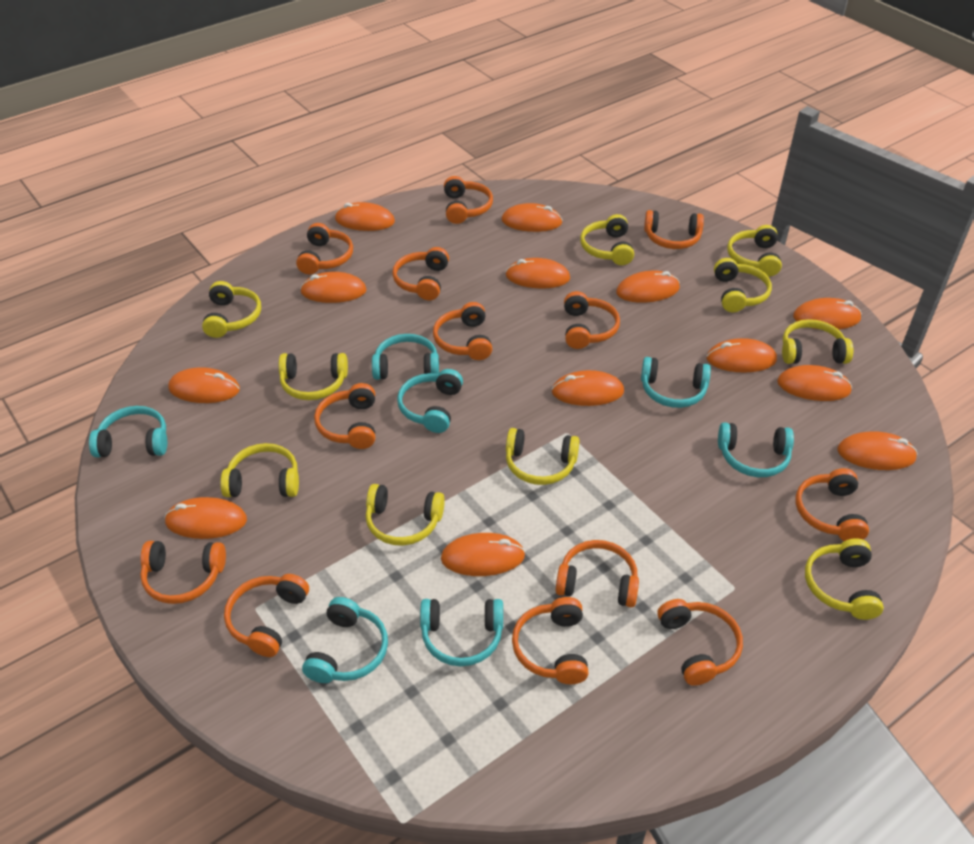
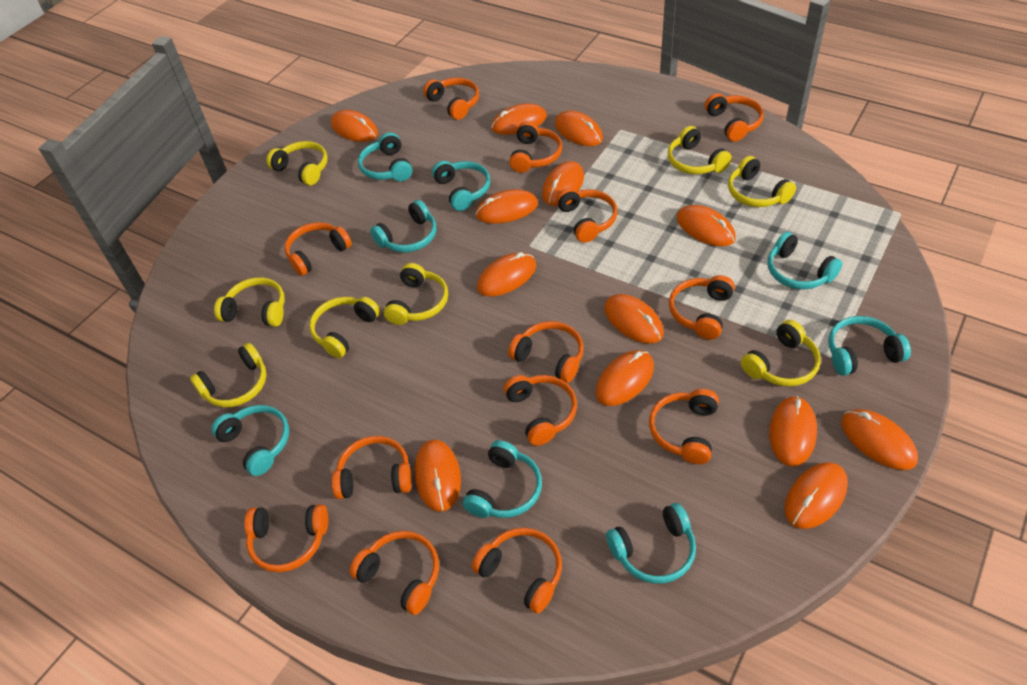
turquoise headphones: 7 -> 8
yellow headphones: 10 -> 8

